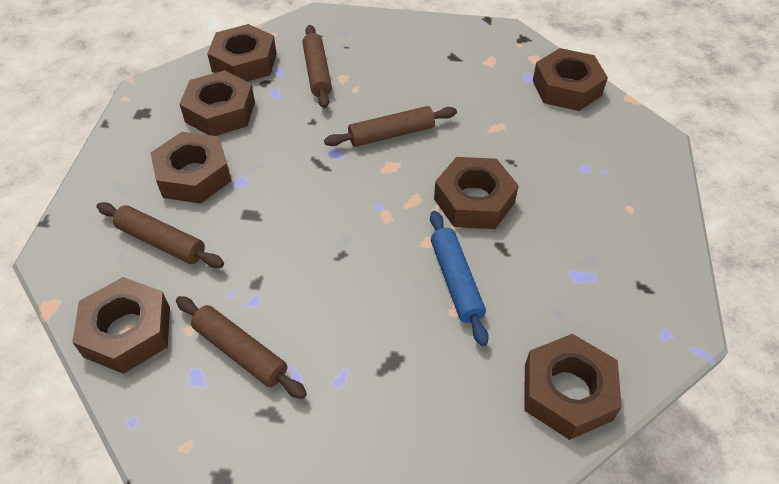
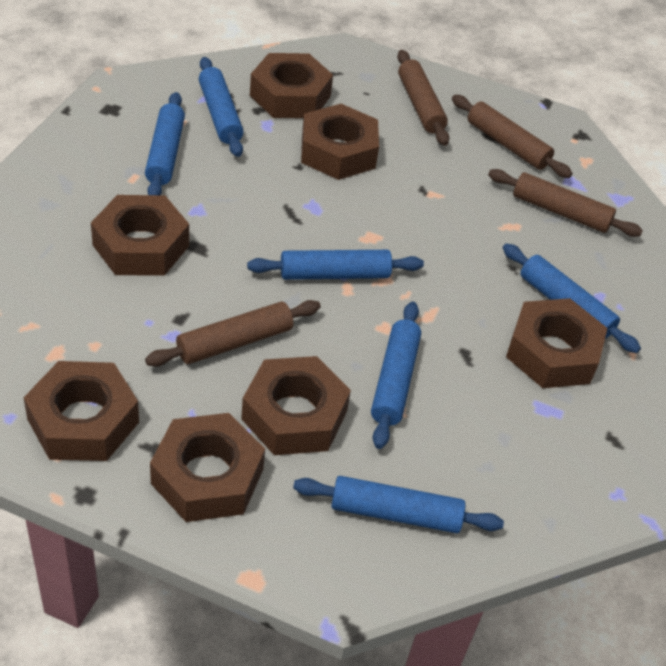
blue rolling pin: 1 -> 6

